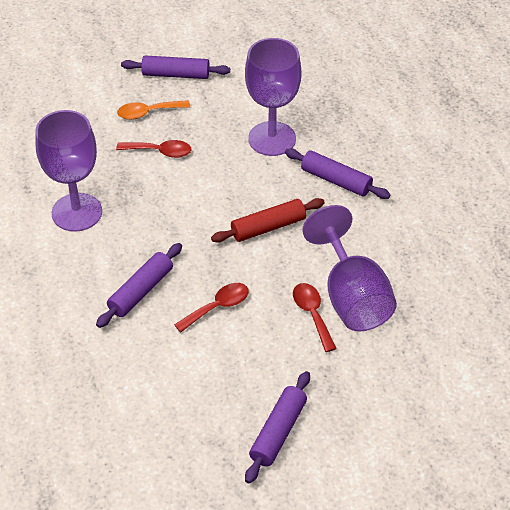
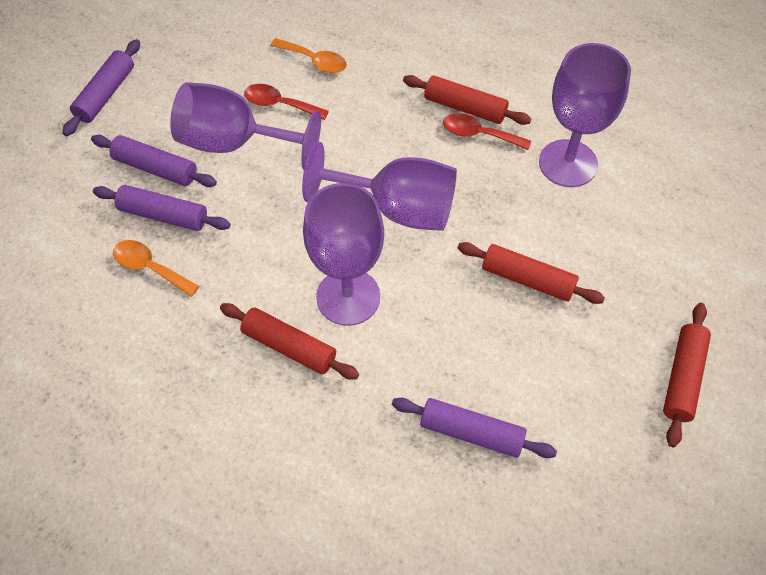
orange spoon: 1 -> 2
purple goblet: 3 -> 4
red rolling pin: 1 -> 4
red spoon: 3 -> 2

